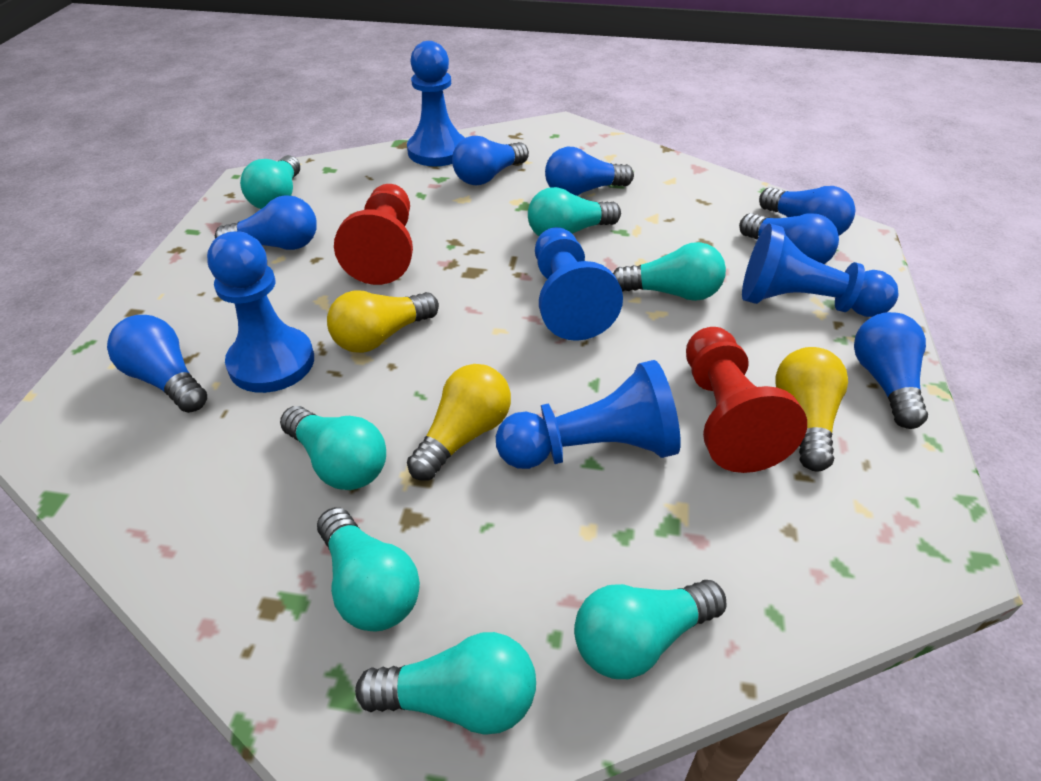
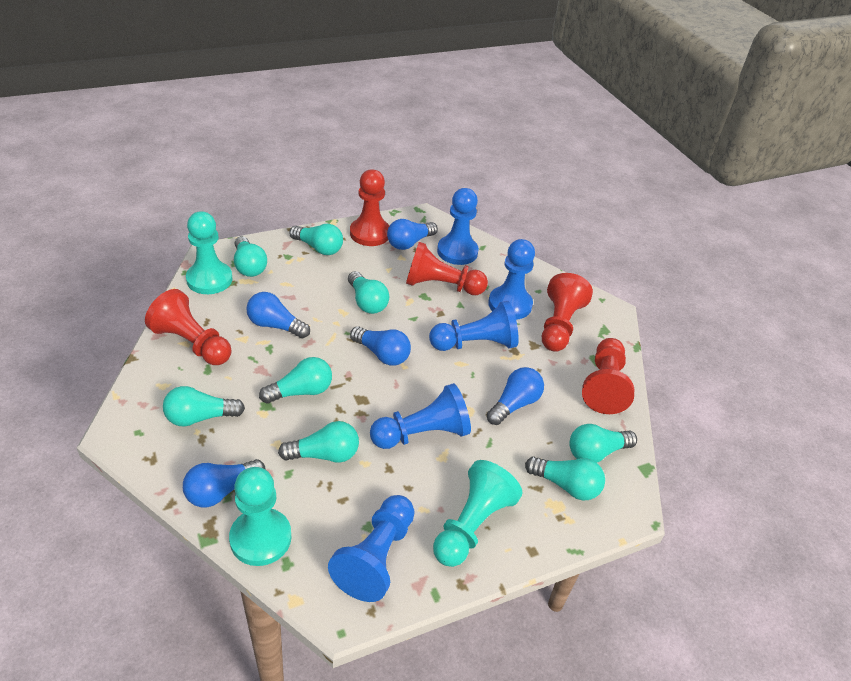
blue light bulb: 7 -> 5
red pawn: 2 -> 5
turquoise light bulb: 7 -> 8
turquoise pawn: 0 -> 3
yellow light bulb: 3 -> 0

